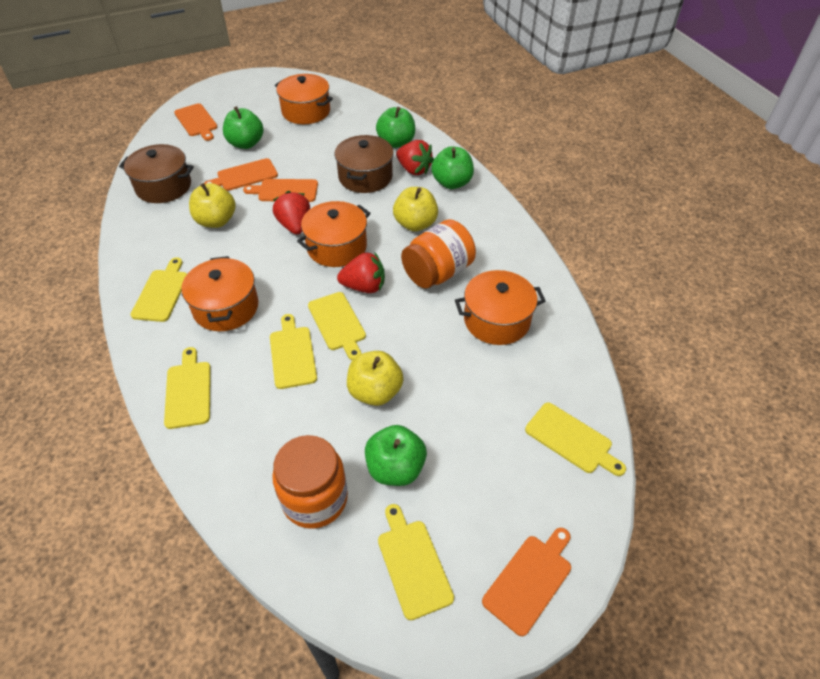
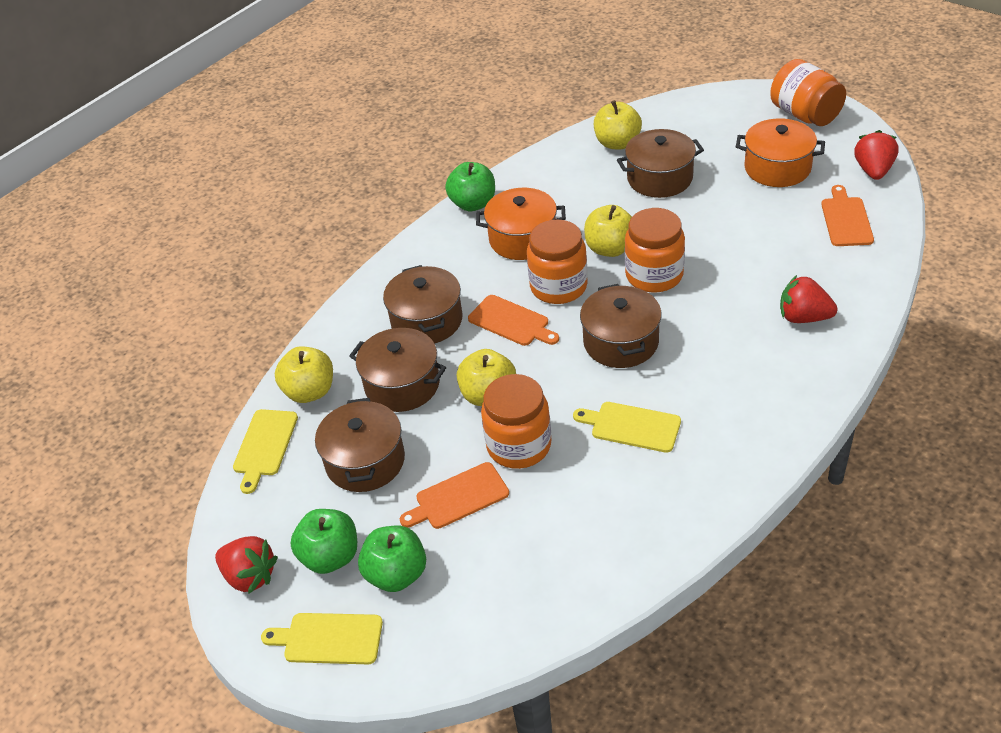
brown pot: 2 -> 5
green apple: 4 -> 3
orange cutting board: 4 -> 3
orange jar: 2 -> 4
orange pot: 4 -> 2
yellow apple: 3 -> 4
yellow cutting board: 6 -> 3

